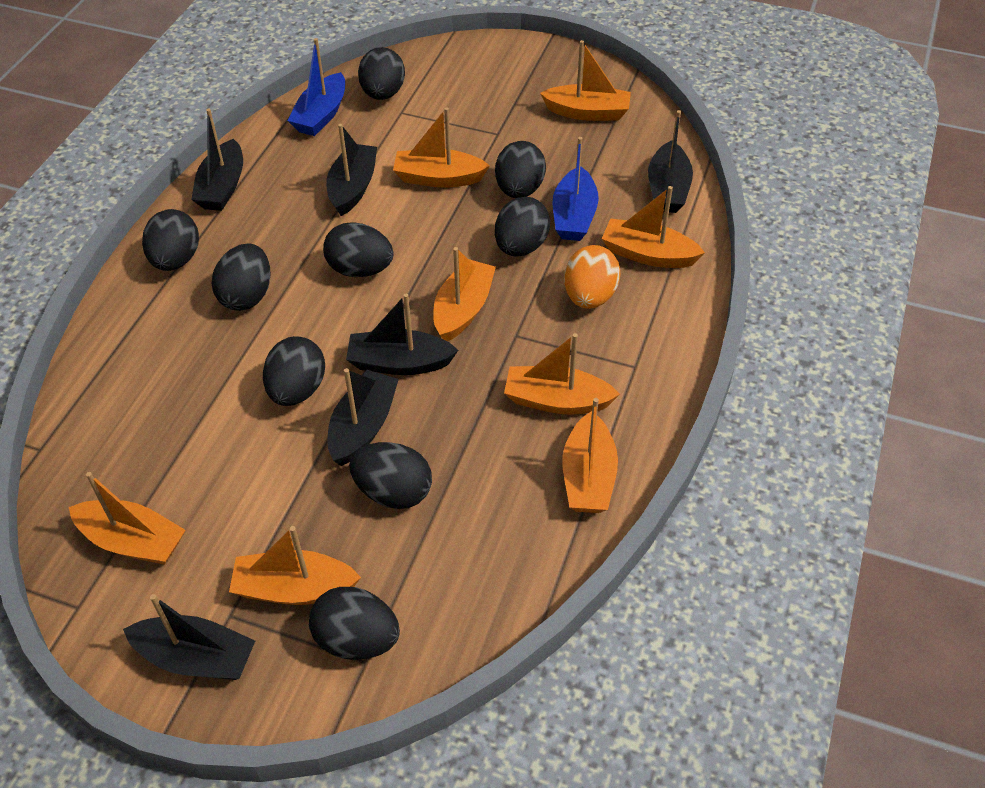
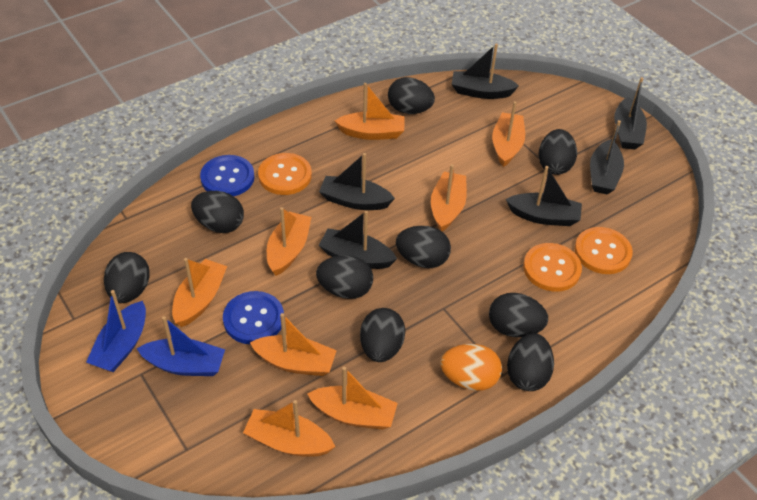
blue button: 0 -> 2
orange button: 0 -> 3

